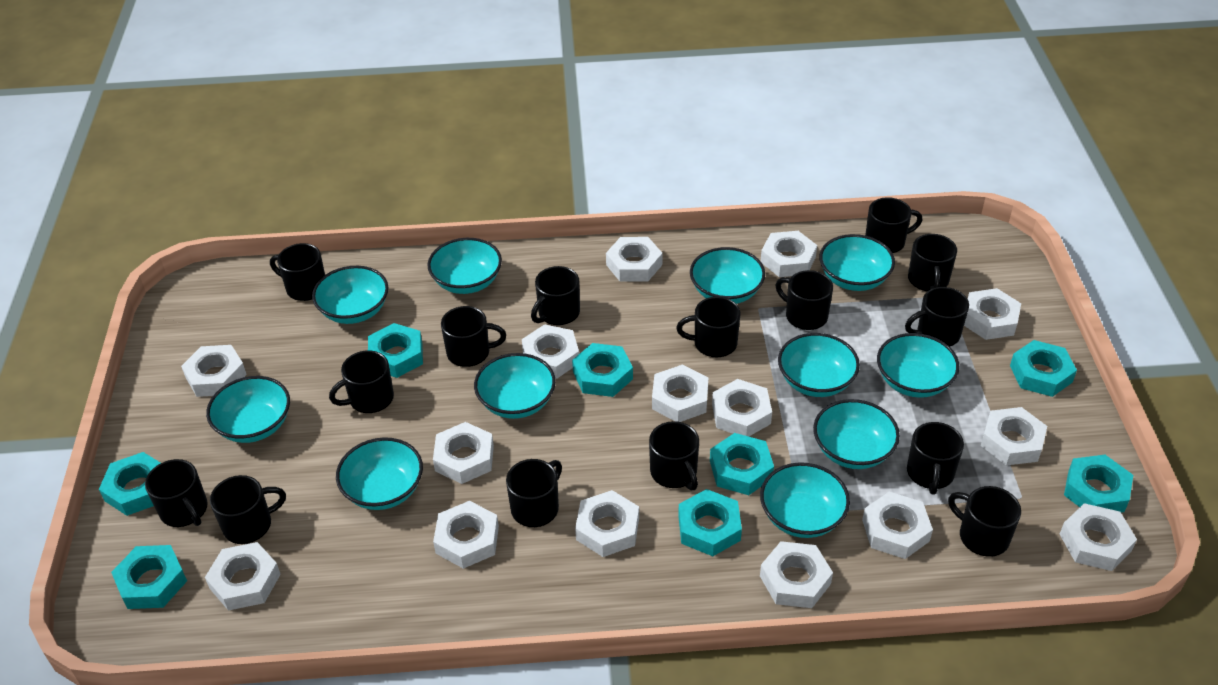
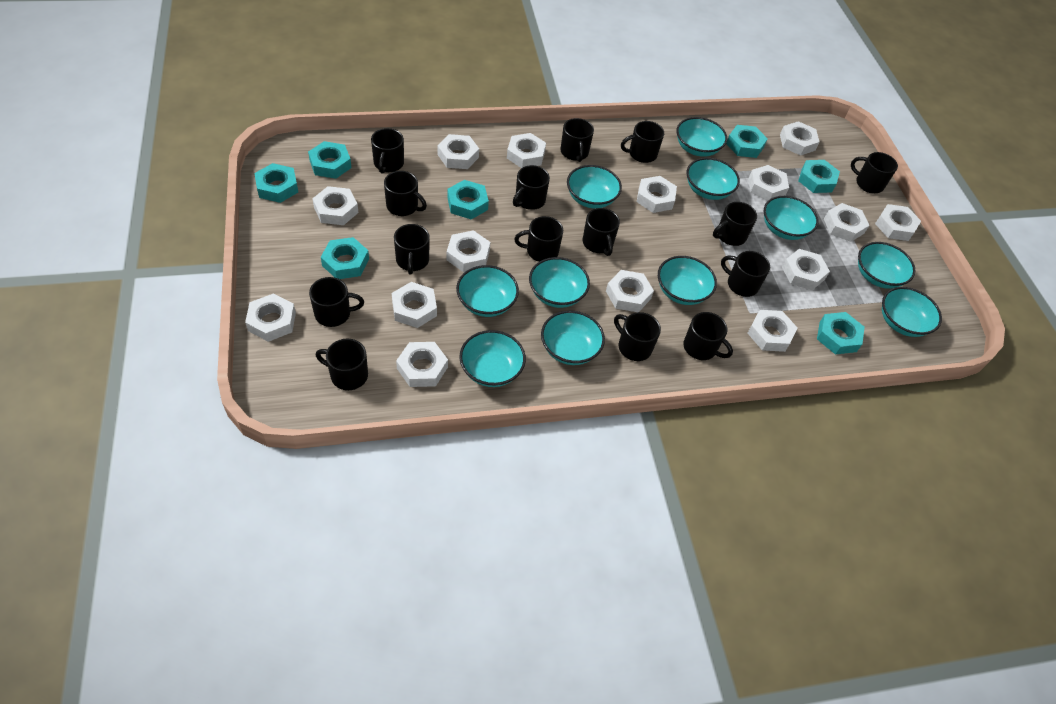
turquoise nut: 8 -> 7

